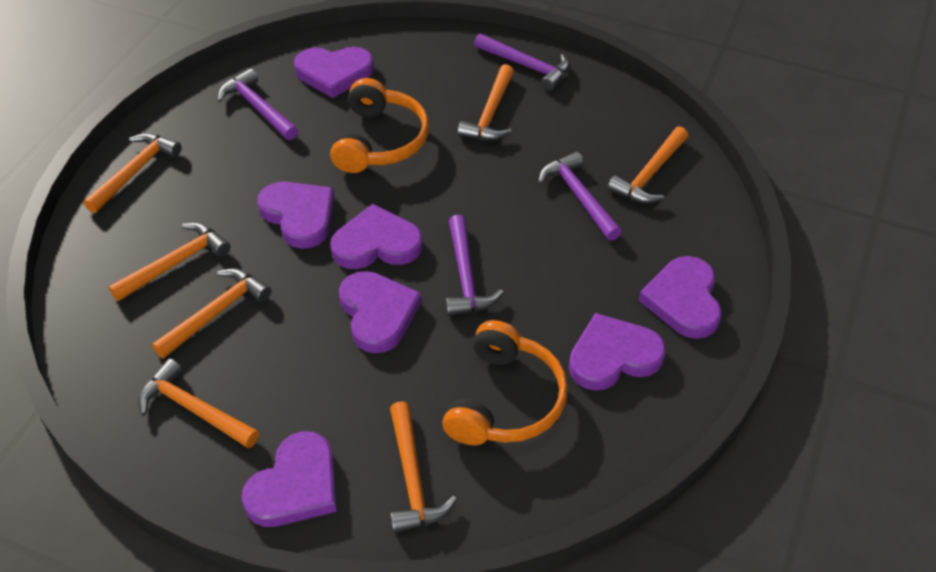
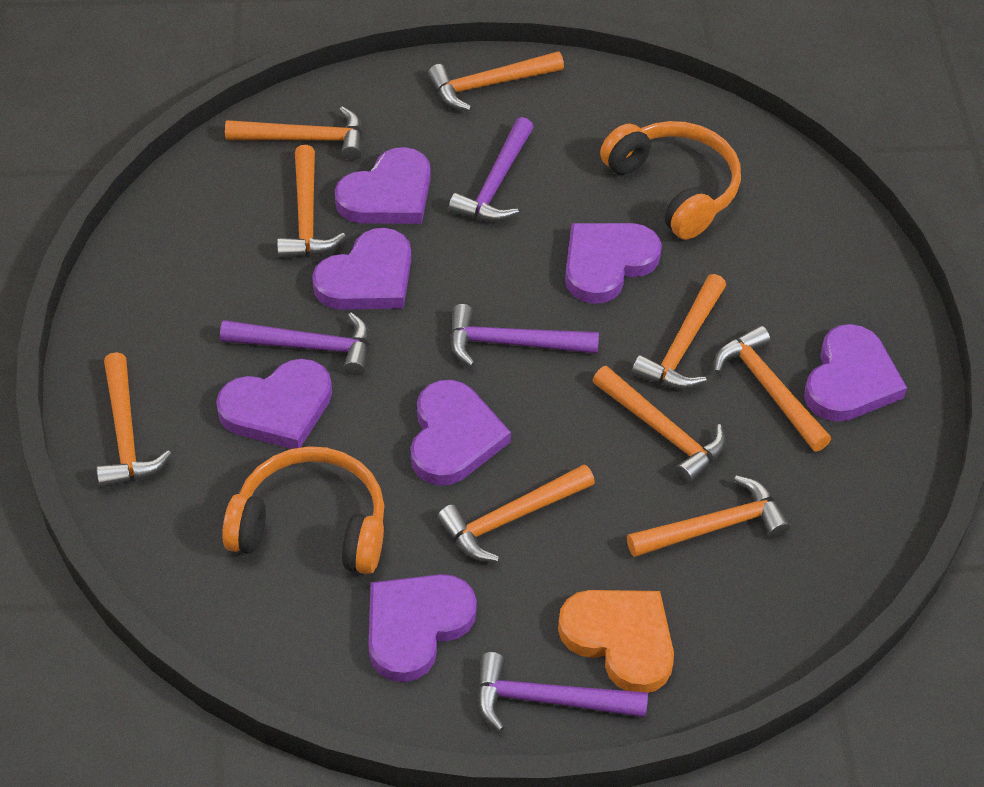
orange hammer: 7 -> 9
orange heart: 0 -> 1

